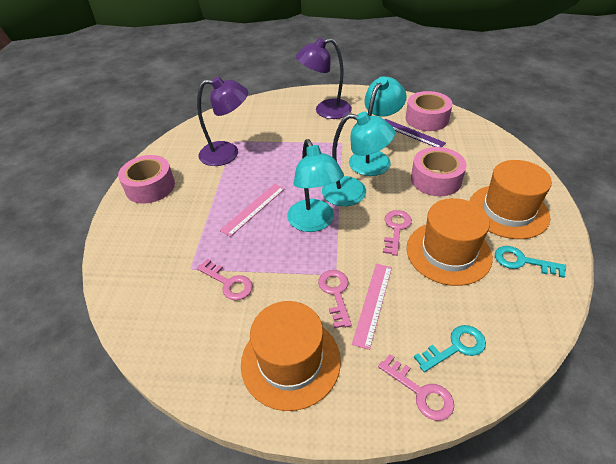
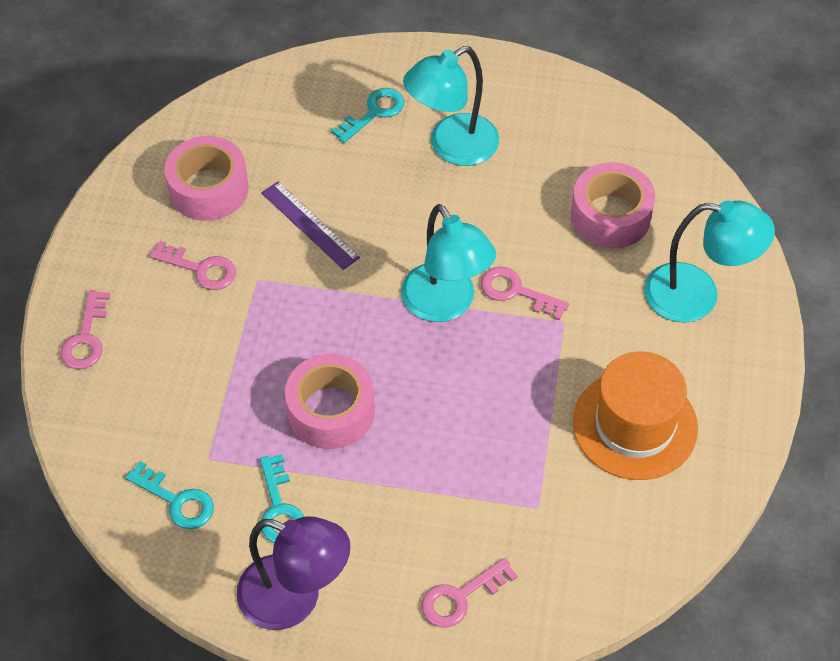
orange hat: 3 -> 1
pink ruler: 2 -> 0
purple lamp: 2 -> 1
turquoise key: 2 -> 3

